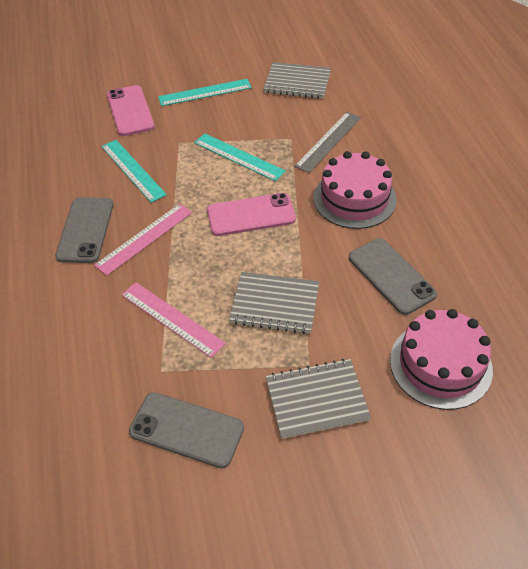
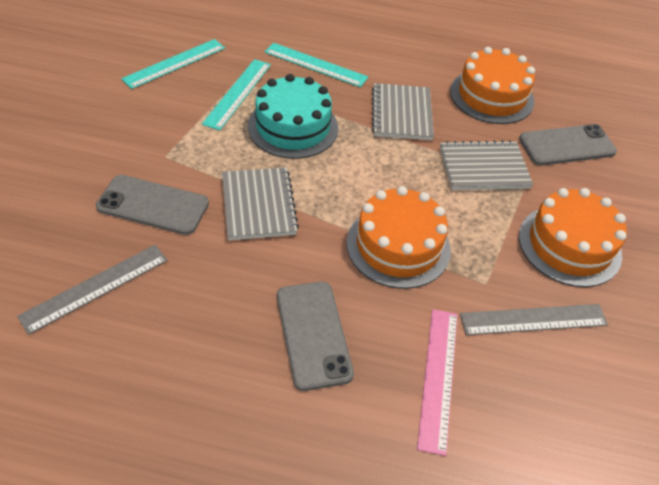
grey ruler: 1 -> 2
orange cake: 0 -> 3
pink cake: 2 -> 0
pink phone: 2 -> 0
pink ruler: 2 -> 1
turquoise cake: 0 -> 1

